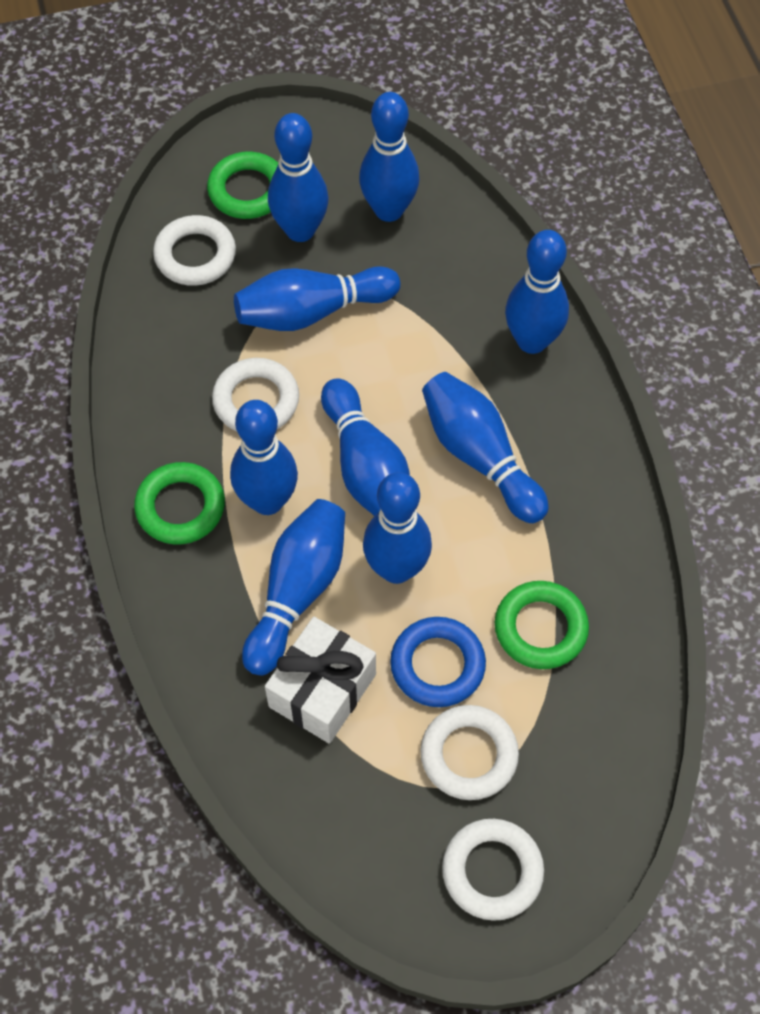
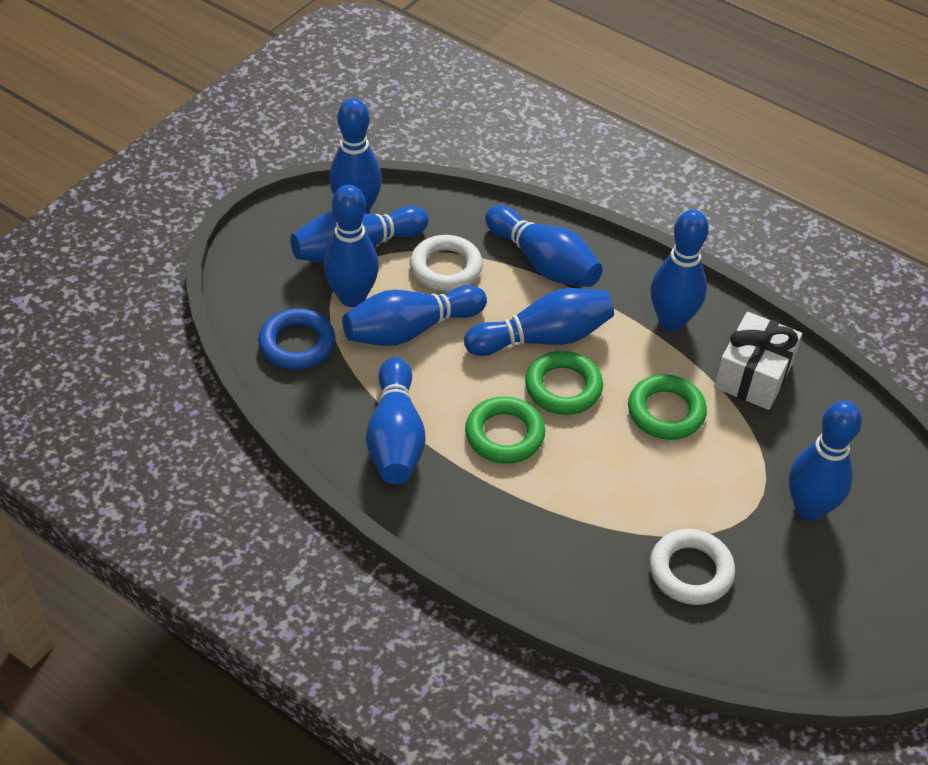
white ring: 4 -> 2

